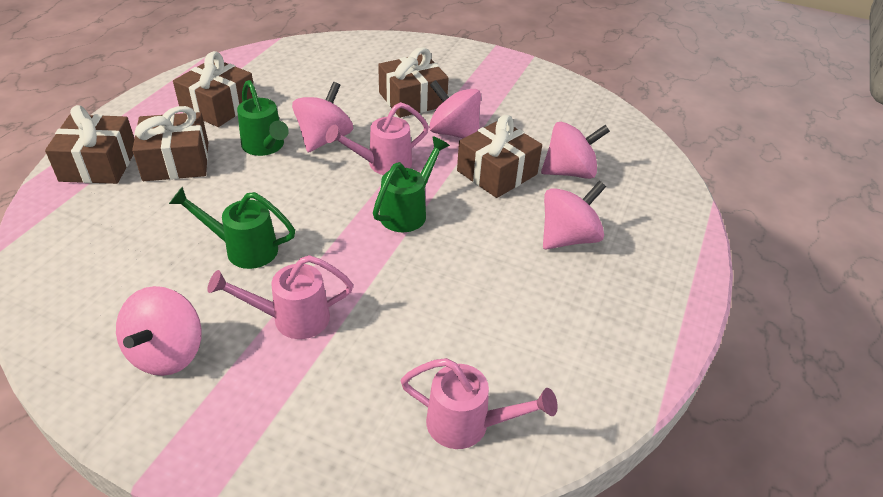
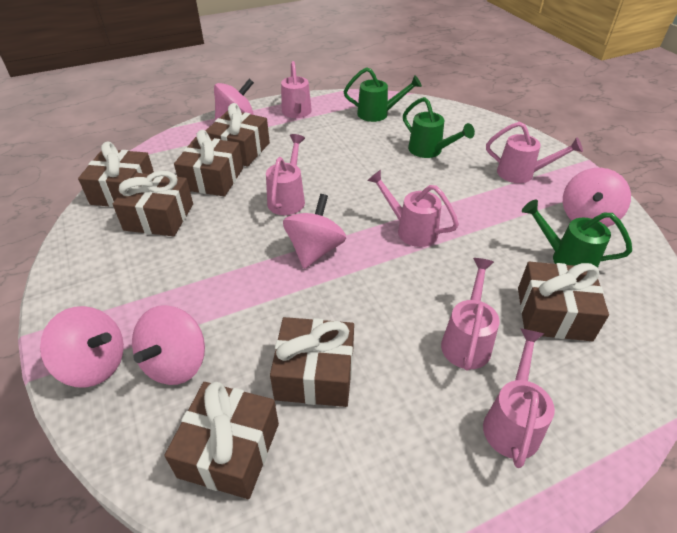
brown gift: 5 -> 7
pink watering can: 3 -> 6

